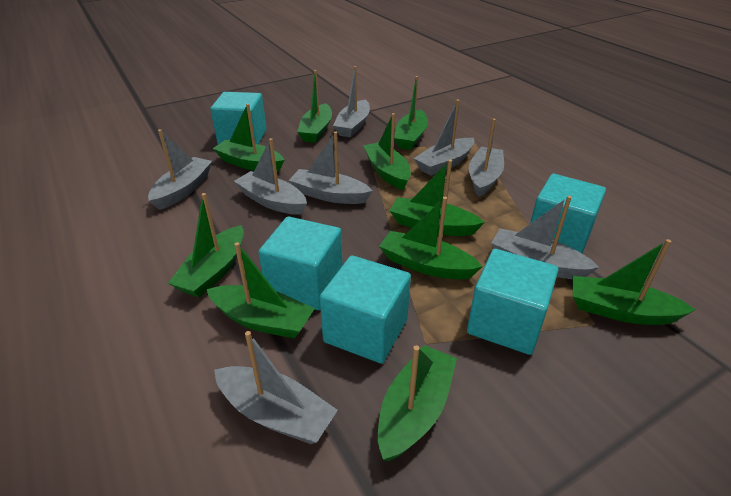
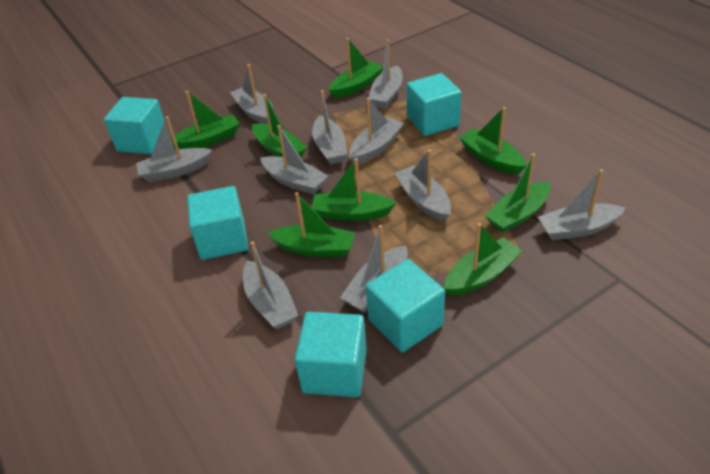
green boat: 10 -> 8
grey boat: 8 -> 10

